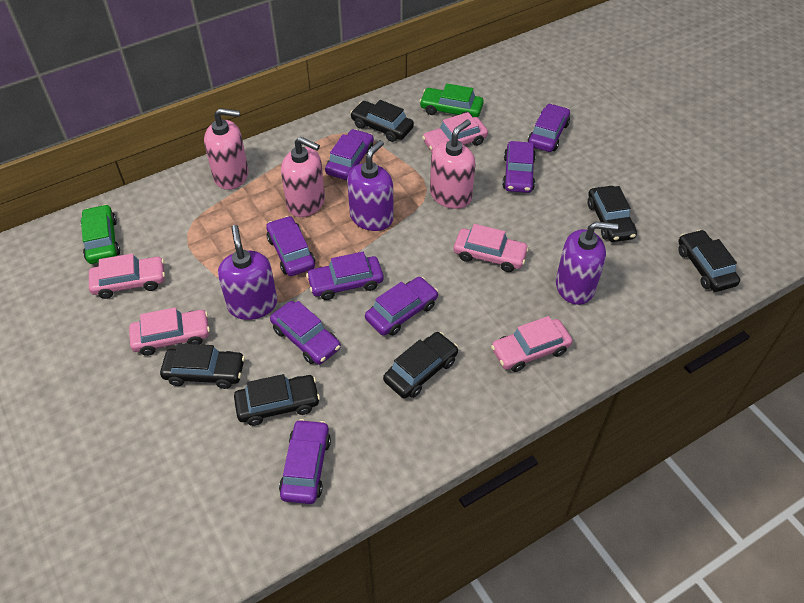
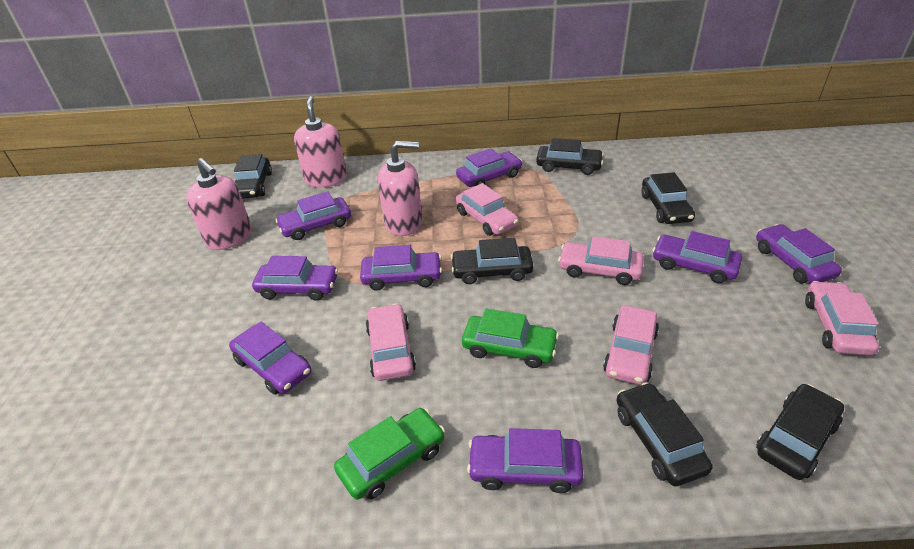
purple soap dispenser: 3 -> 0

